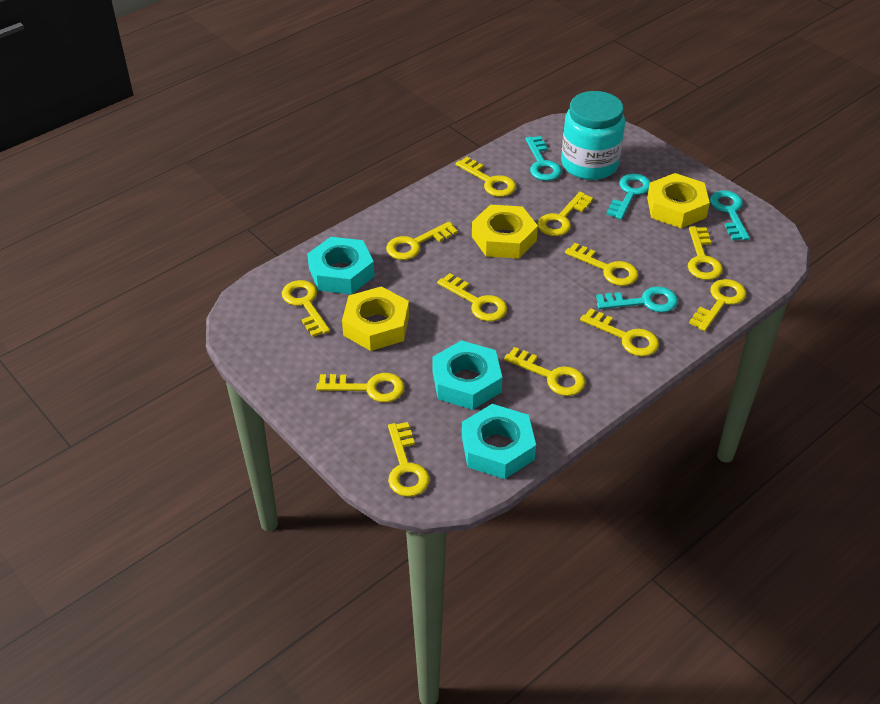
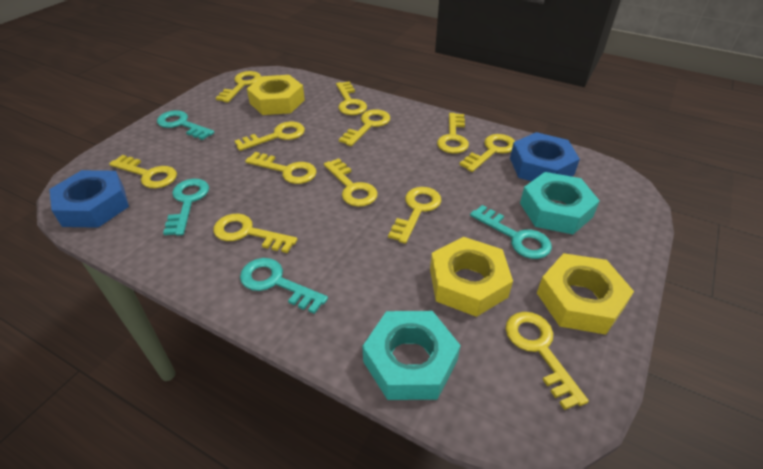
blue nut: 0 -> 2
turquoise jar: 1 -> 0
turquoise nut: 3 -> 2

